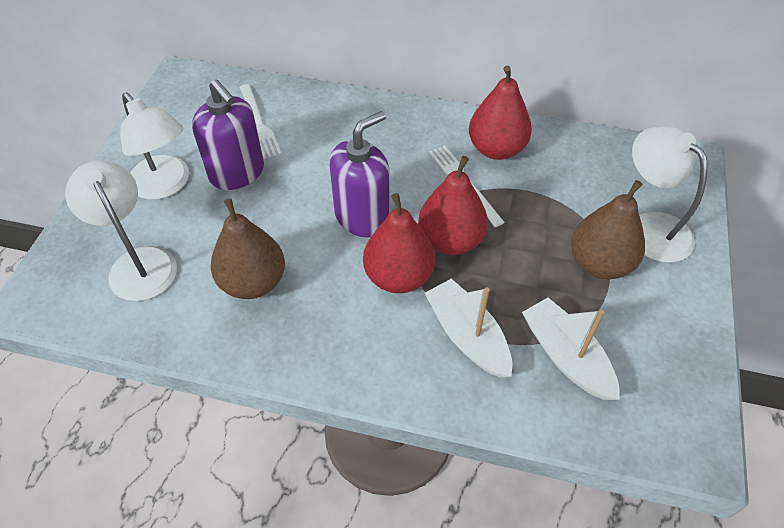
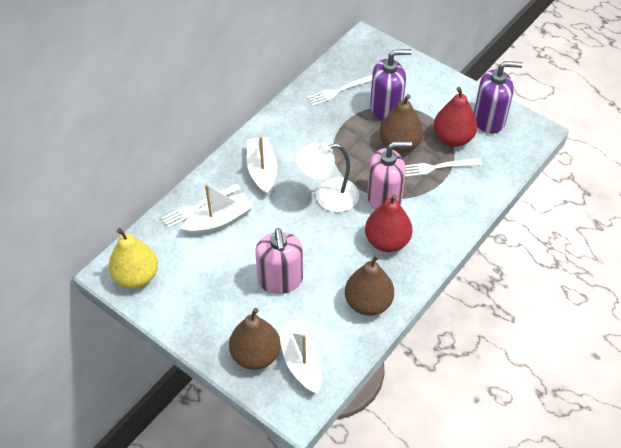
brown pear: 2 -> 3
pink soap dispenser: 0 -> 2
red pear: 3 -> 2
white boat: 2 -> 3
white fork: 2 -> 3
white lamp: 3 -> 1
yellow pear: 0 -> 1

